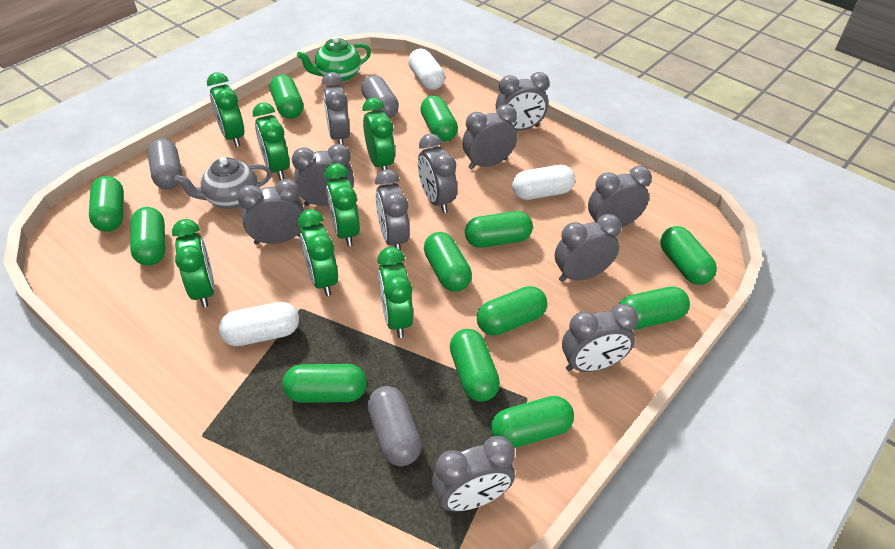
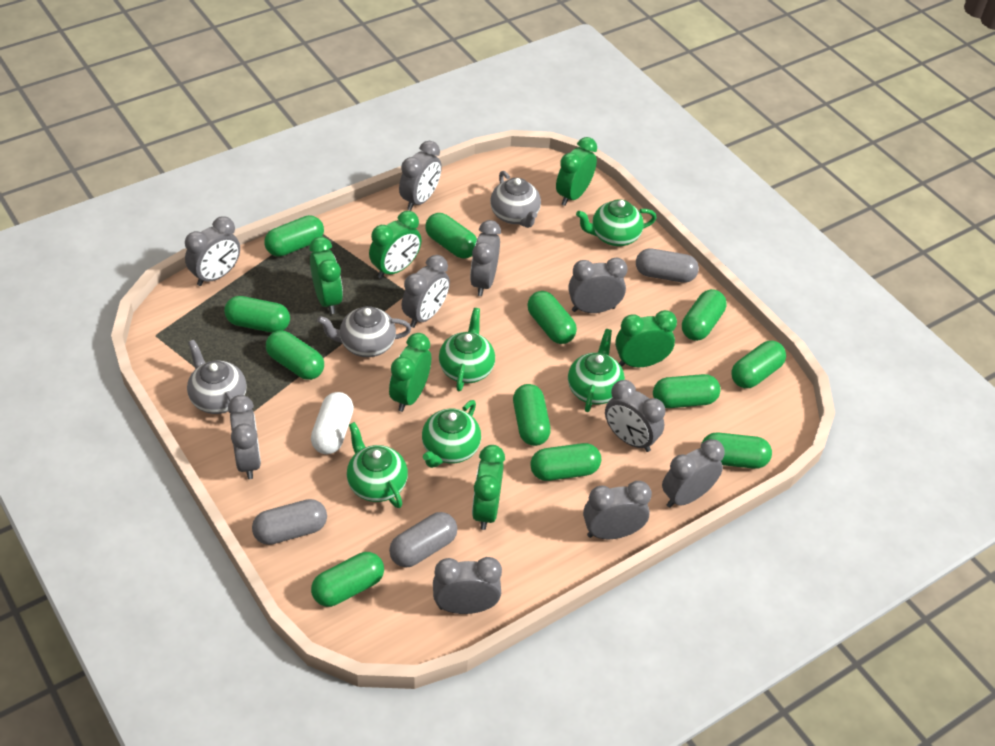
green clock: 7 -> 6
green teapot: 1 -> 5
grey clock: 11 -> 10
grey teapot: 1 -> 3
white capsule: 3 -> 1

